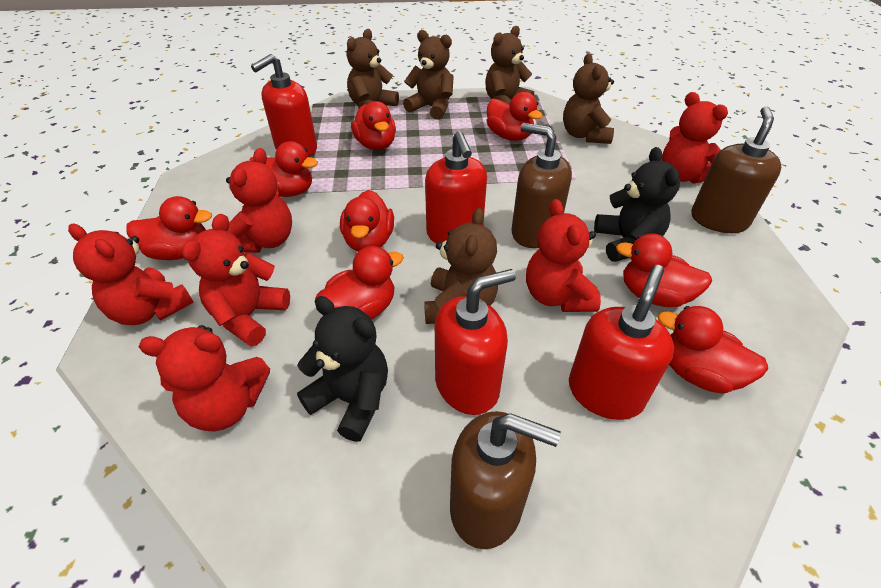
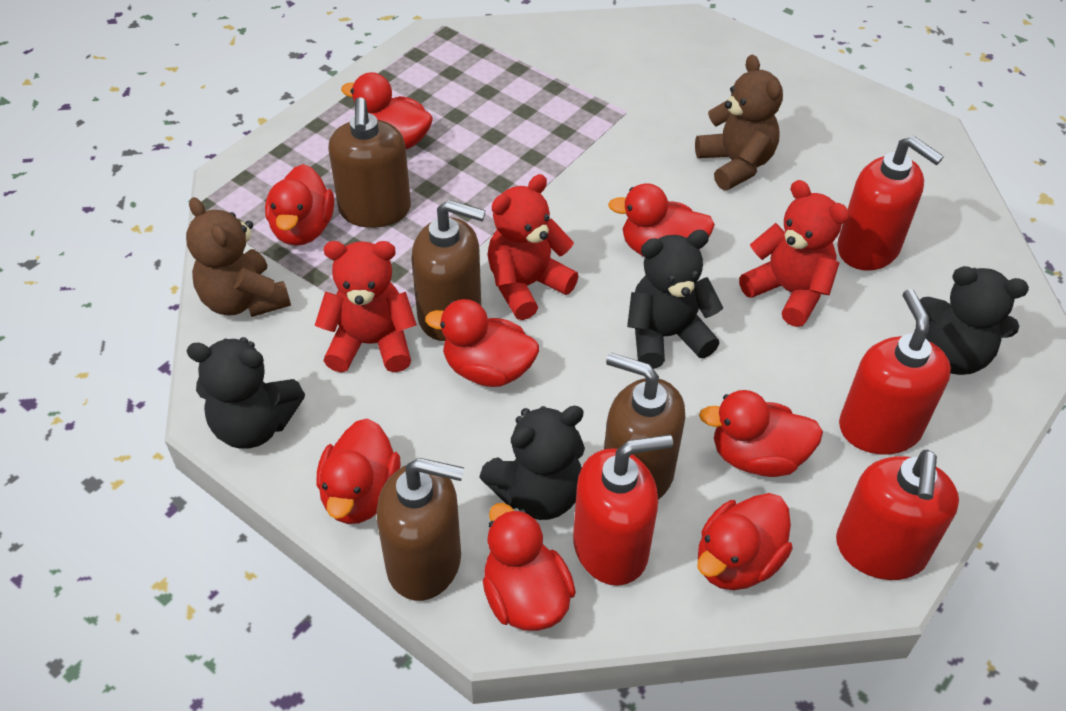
black teddy bear: 2 -> 4
brown soap dispenser: 3 -> 4
brown teddy bear: 5 -> 2
red teddy bear: 6 -> 3

